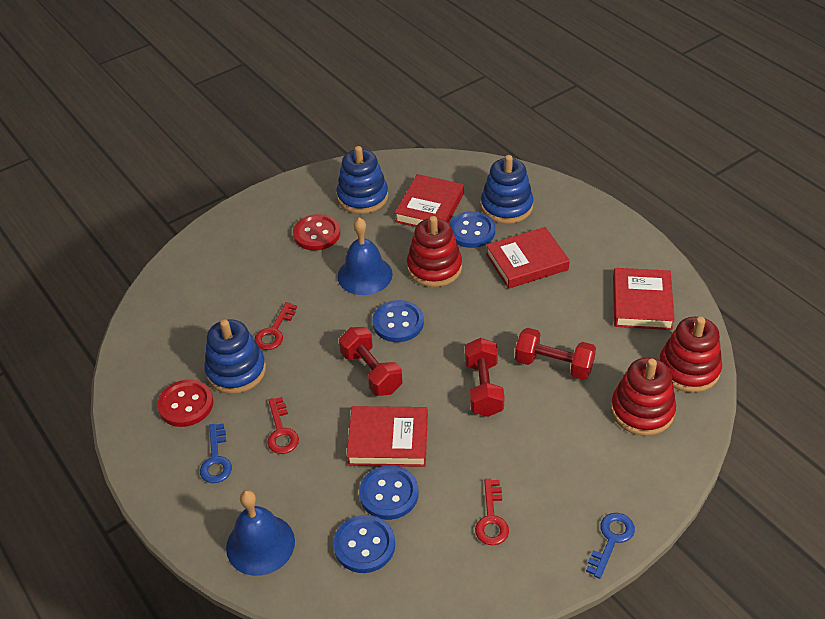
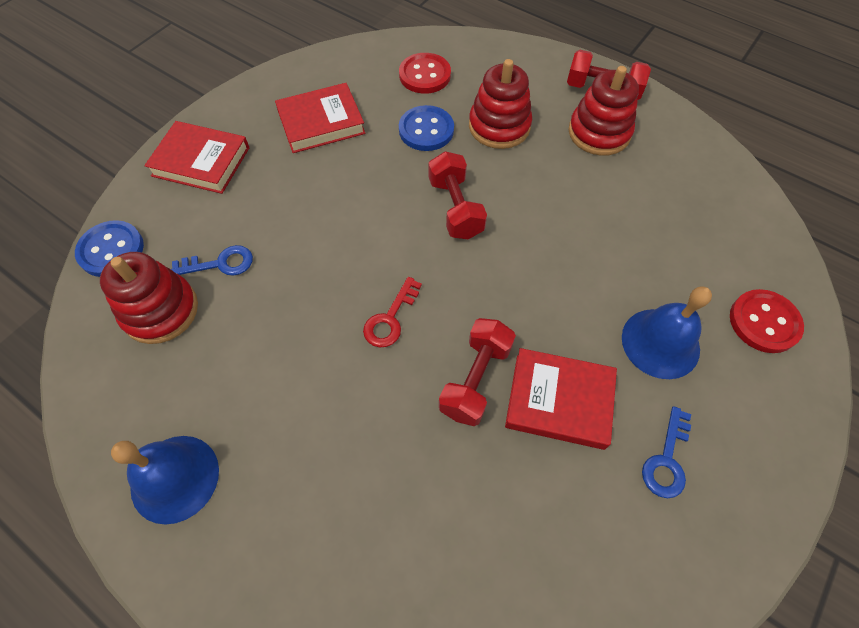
blue button: 4 -> 2
blue stacking toy: 3 -> 0
red book: 4 -> 3
red key: 3 -> 1

